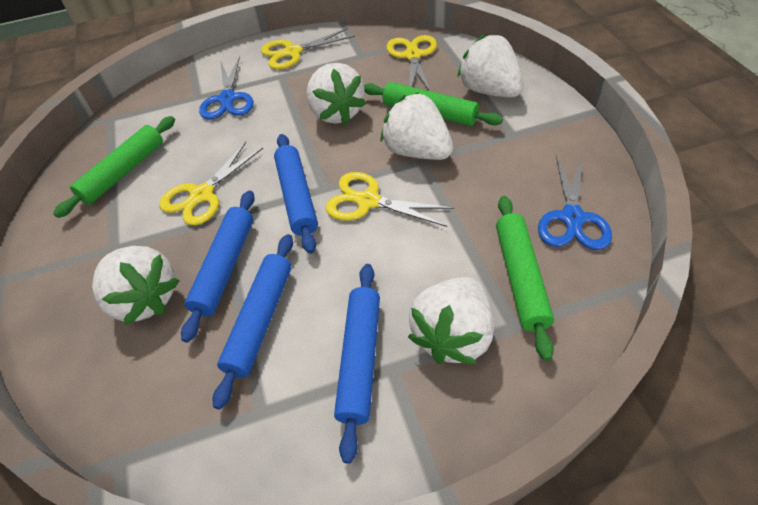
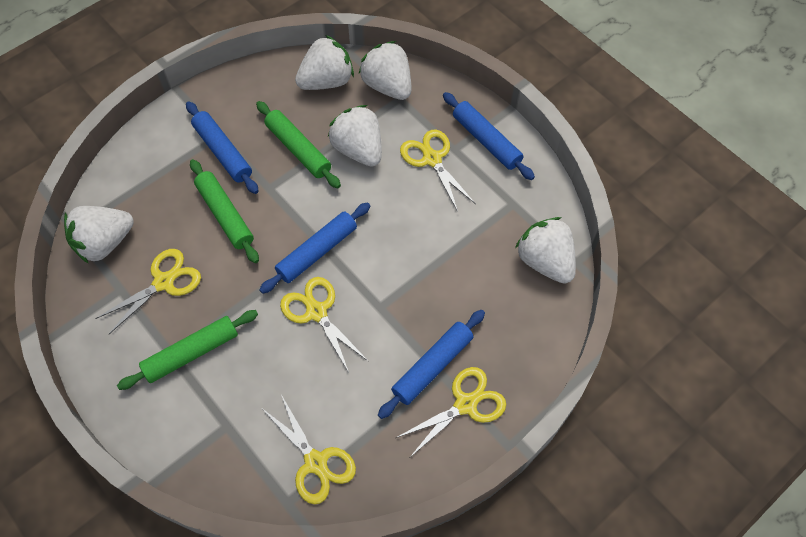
blue scissors: 2 -> 0
yellow scissors: 4 -> 5

